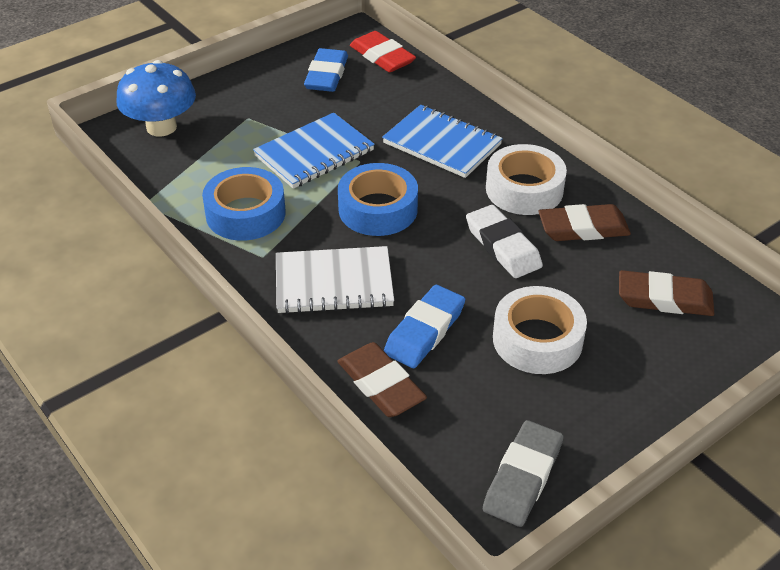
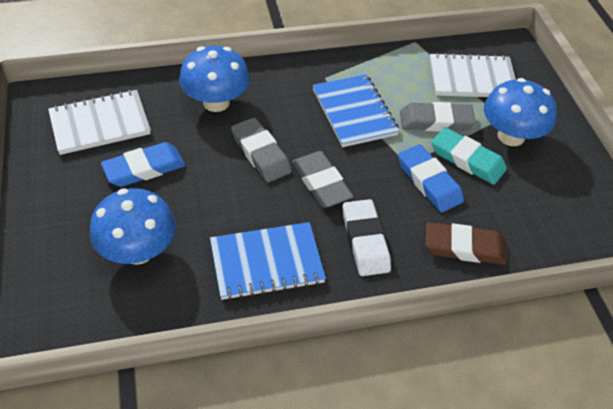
blue mushroom: 1 -> 3
blue tape: 2 -> 0
brown eraser: 3 -> 1
grey eraser: 1 -> 3
red eraser: 1 -> 0
turquoise eraser: 0 -> 1
white notebook: 1 -> 2
white tape: 2 -> 0

